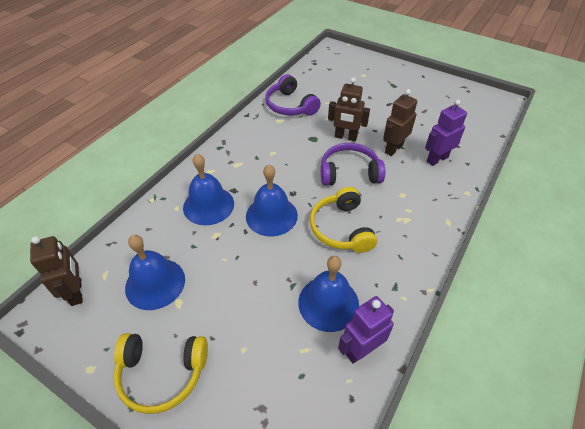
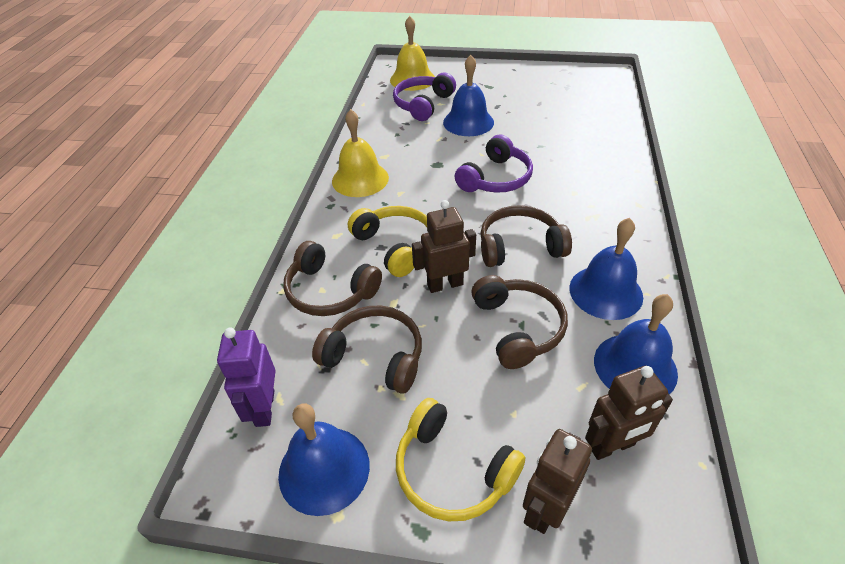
brown headphones: 0 -> 4
purple robot: 2 -> 1
yellow bell: 0 -> 2

